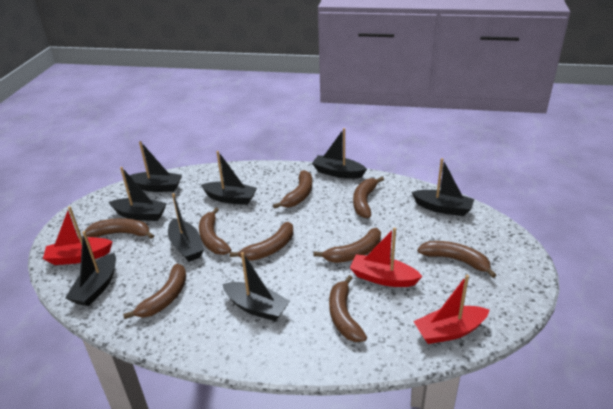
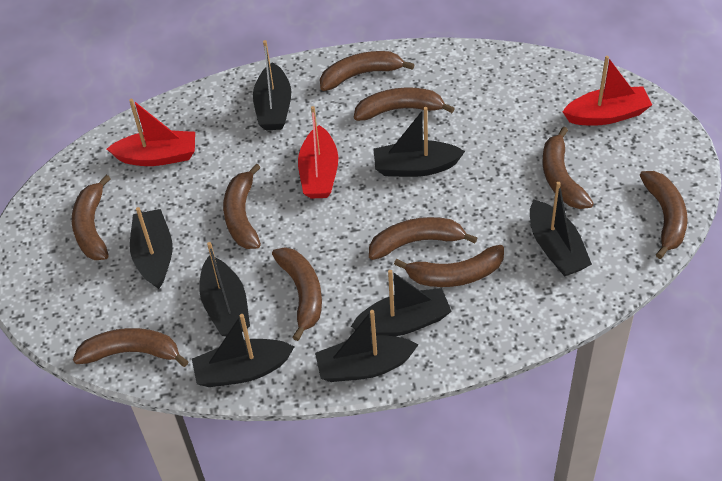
brown banana: 9 -> 10

